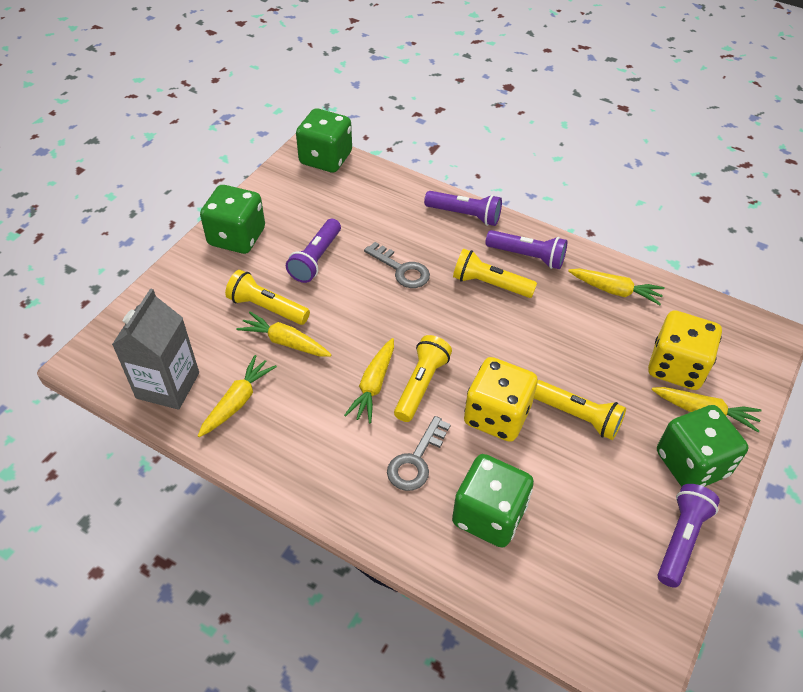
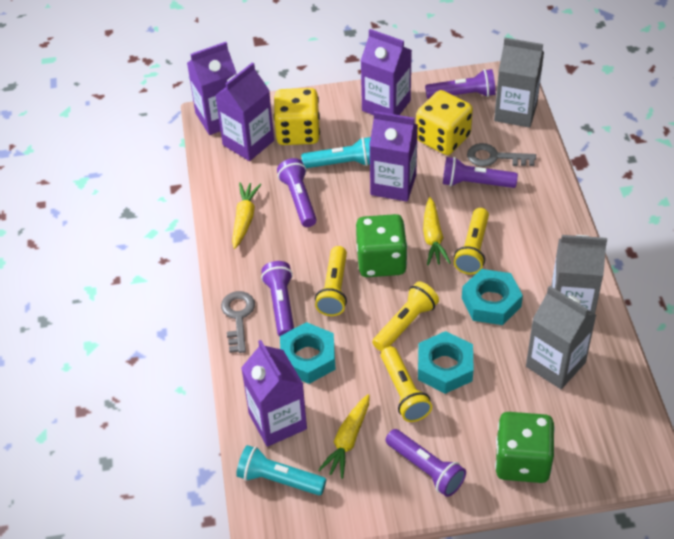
green dice: 4 -> 2
grey carton: 1 -> 3
purple carton: 0 -> 5
purple flashlight: 4 -> 5
turquoise flashlight: 0 -> 2
turquoise nut: 0 -> 3
yellow carrot: 5 -> 3

